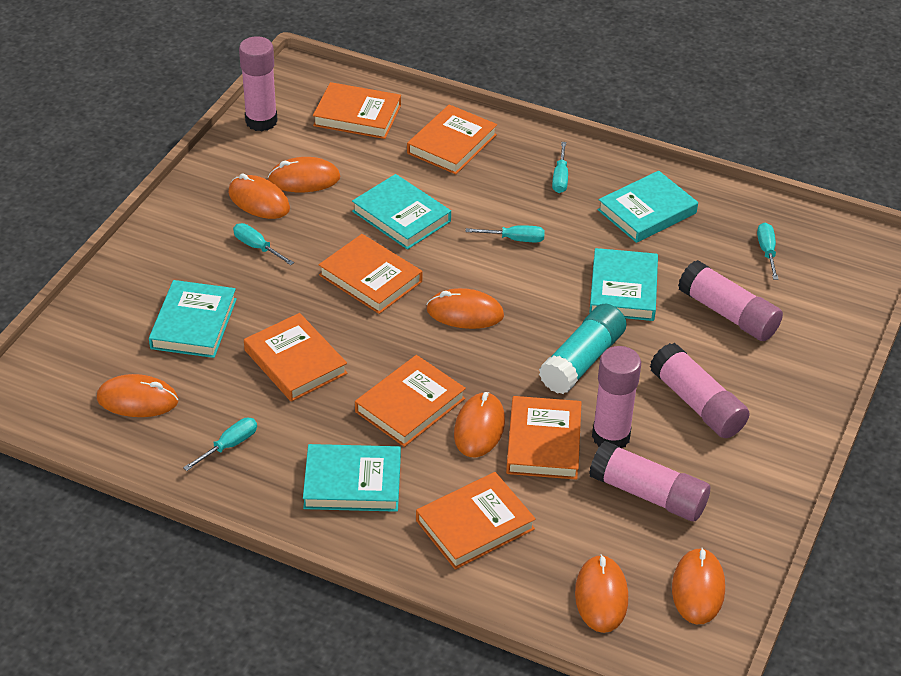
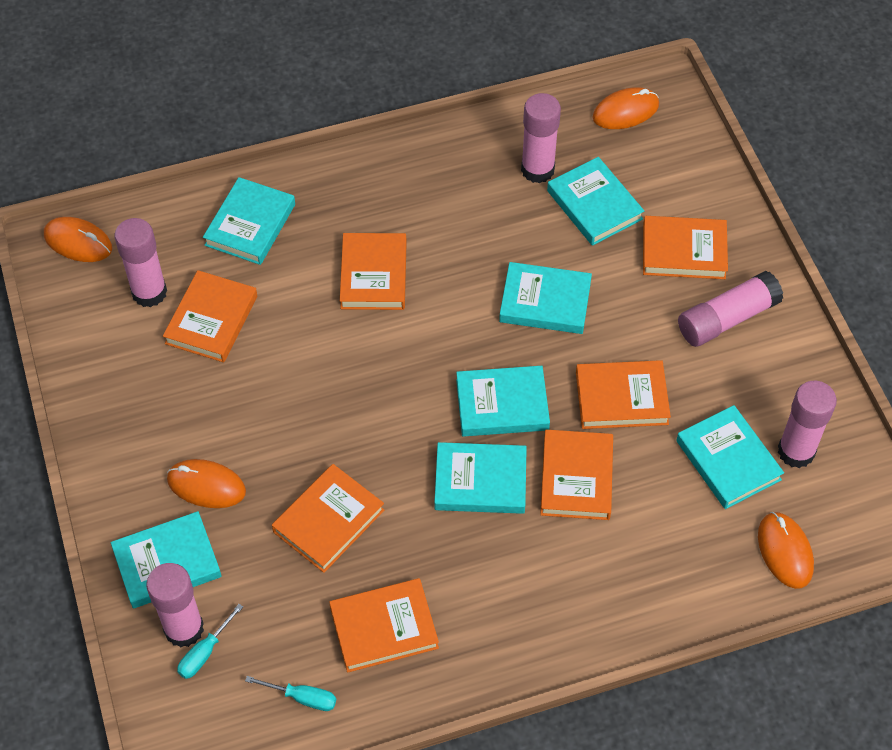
orange mouse: 7 -> 4
turquoise book: 5 -> 7
turquoise glue stick: 1 -> 0
turquoise screwdriver: 5 -> 2

